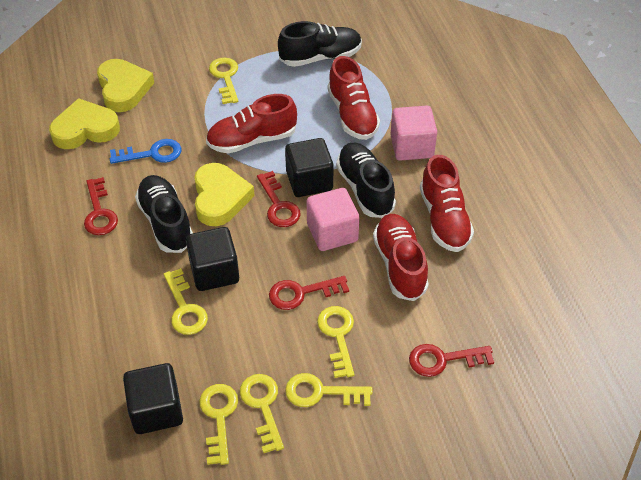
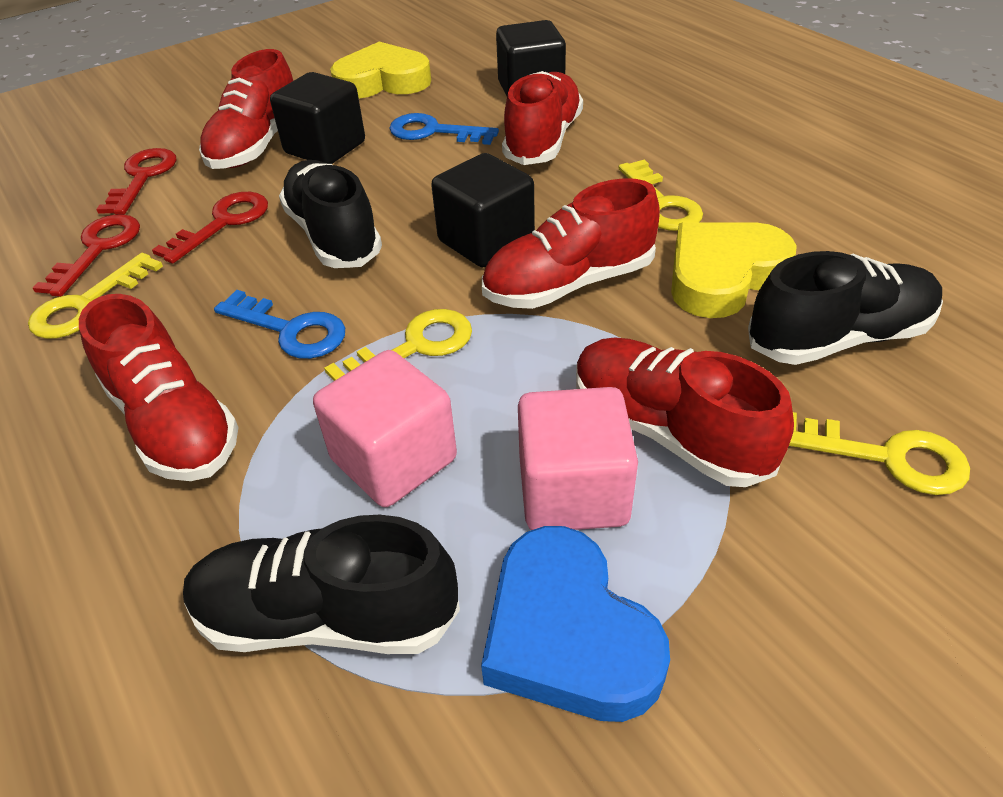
blue heart: 0 -> 1
blue key: 1 -> 2
red key: 4 -> 3
red shoe: 4 -> 5
yellow heart: 3 -> 2
yellow key: 6 -> 4

